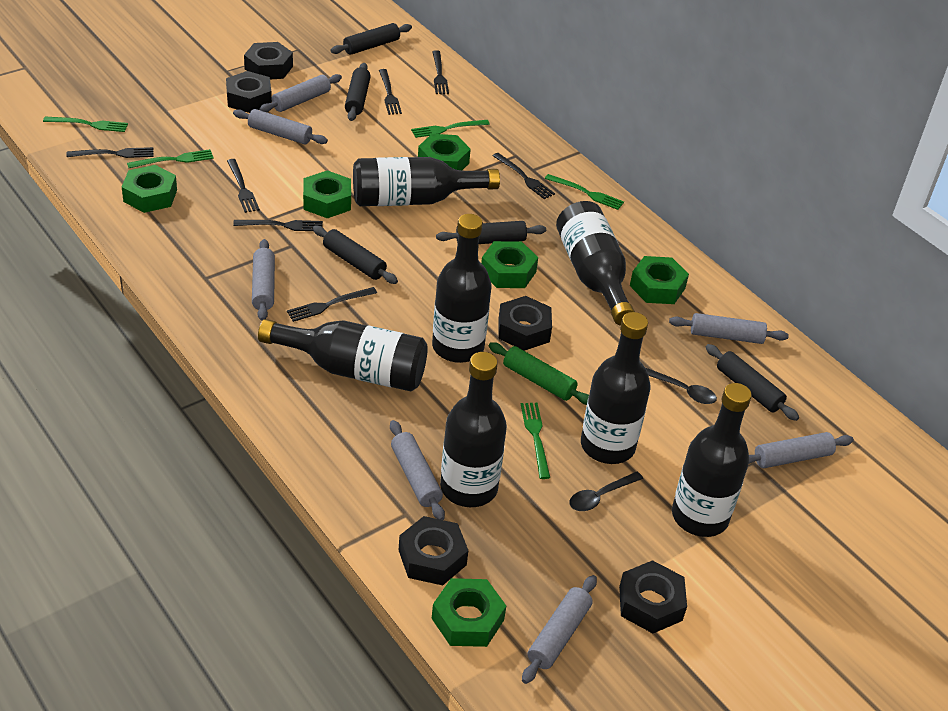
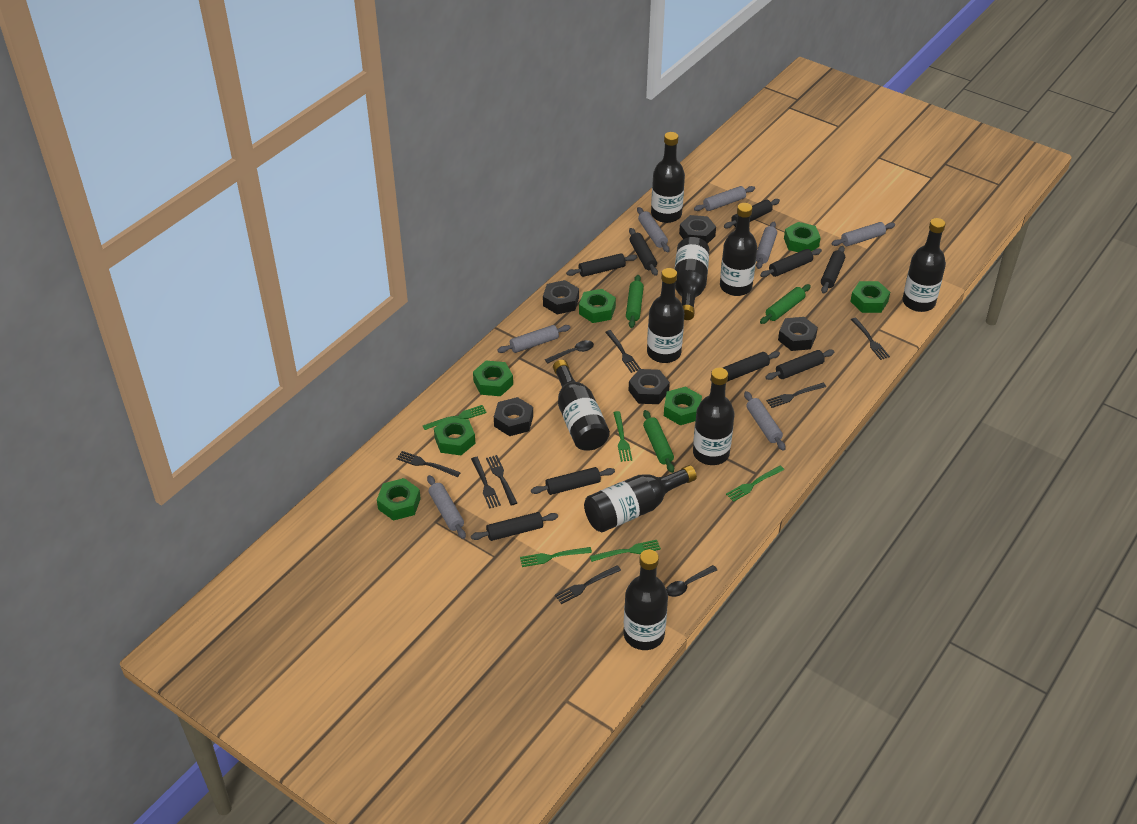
black bottle: 7 -> 9
black rolling pin: 5 -> 9
green nut: 6 -> 7
green rolling pin: 1 -> 3

